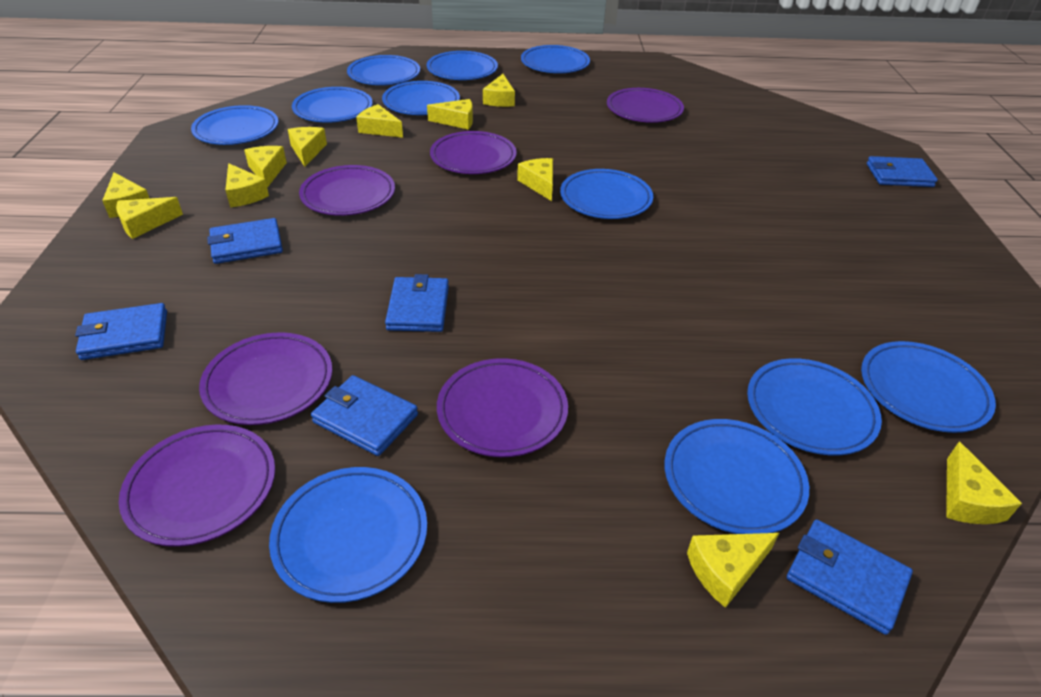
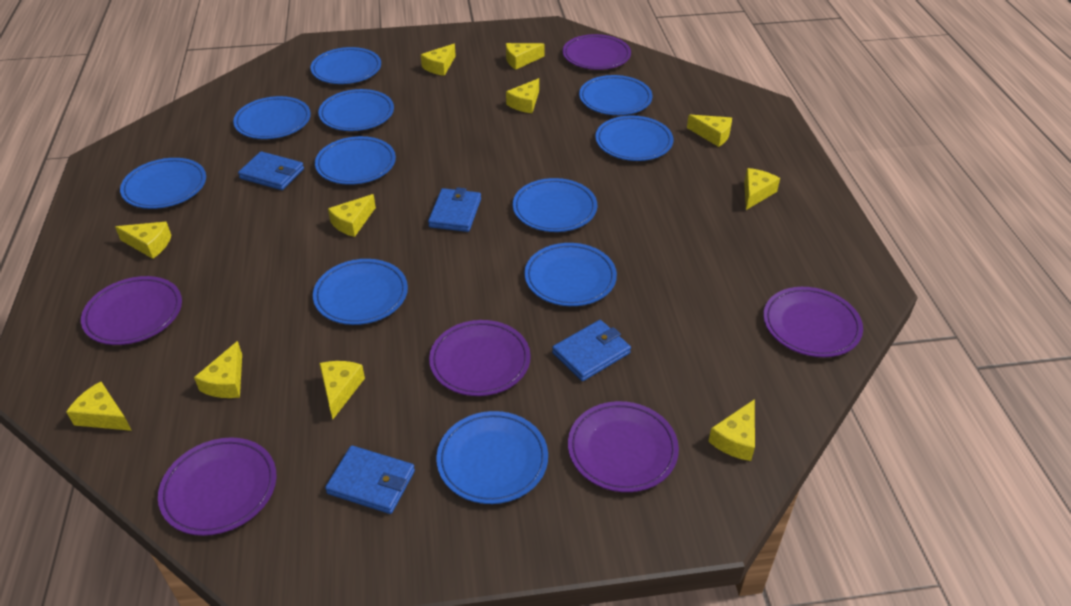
blue wallet: 6 -> 4

